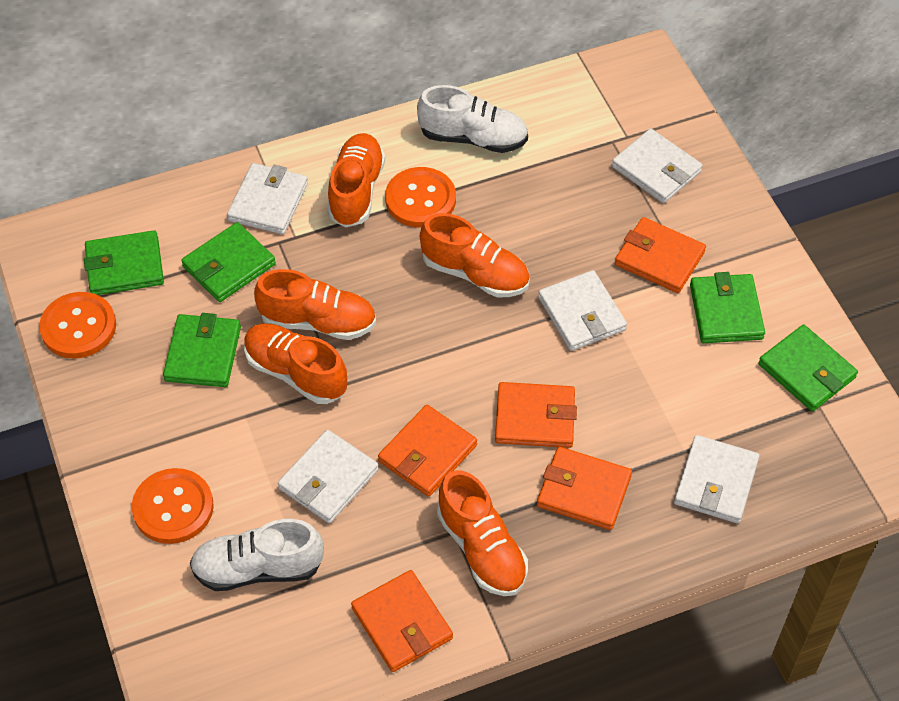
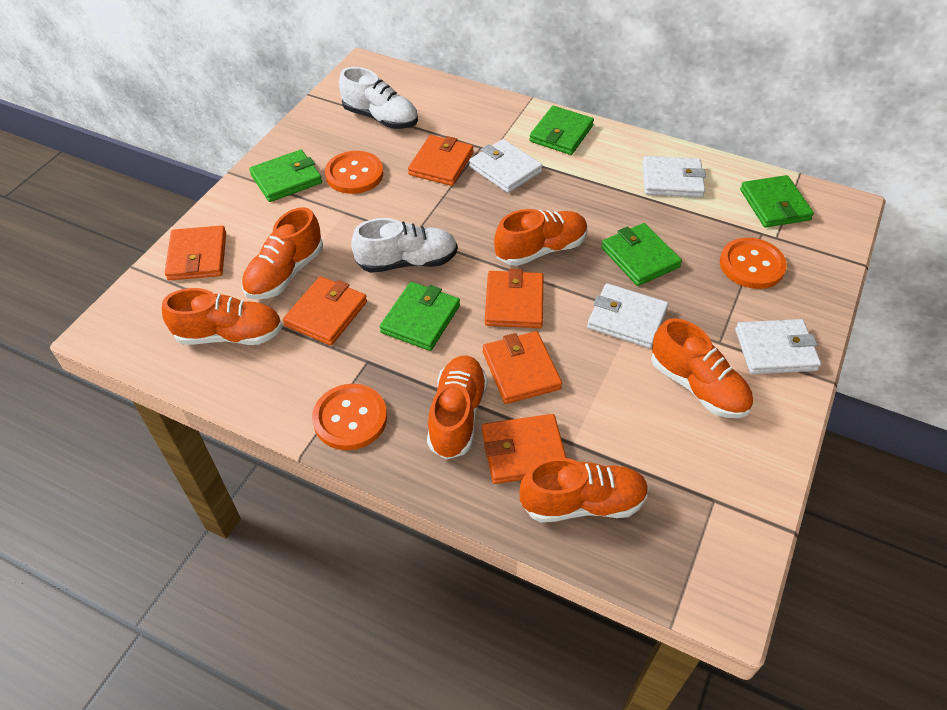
orange shoe: 5 -> 6
orange wallet: 5 -> 6
white wallet: 5 -> 4

